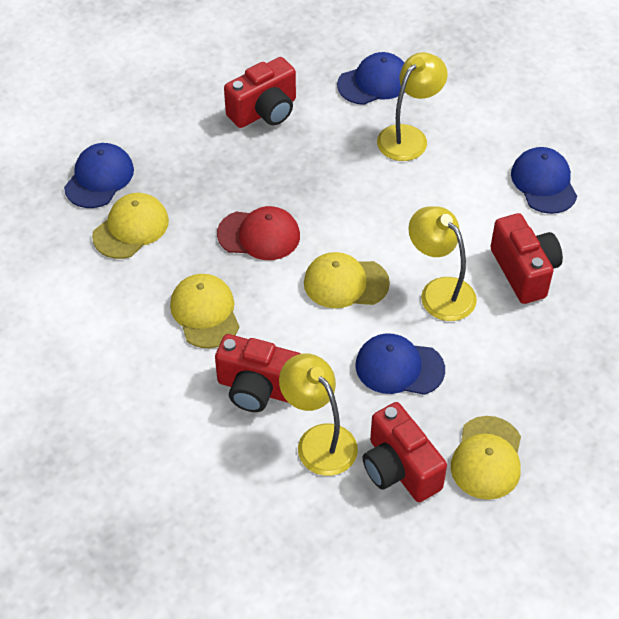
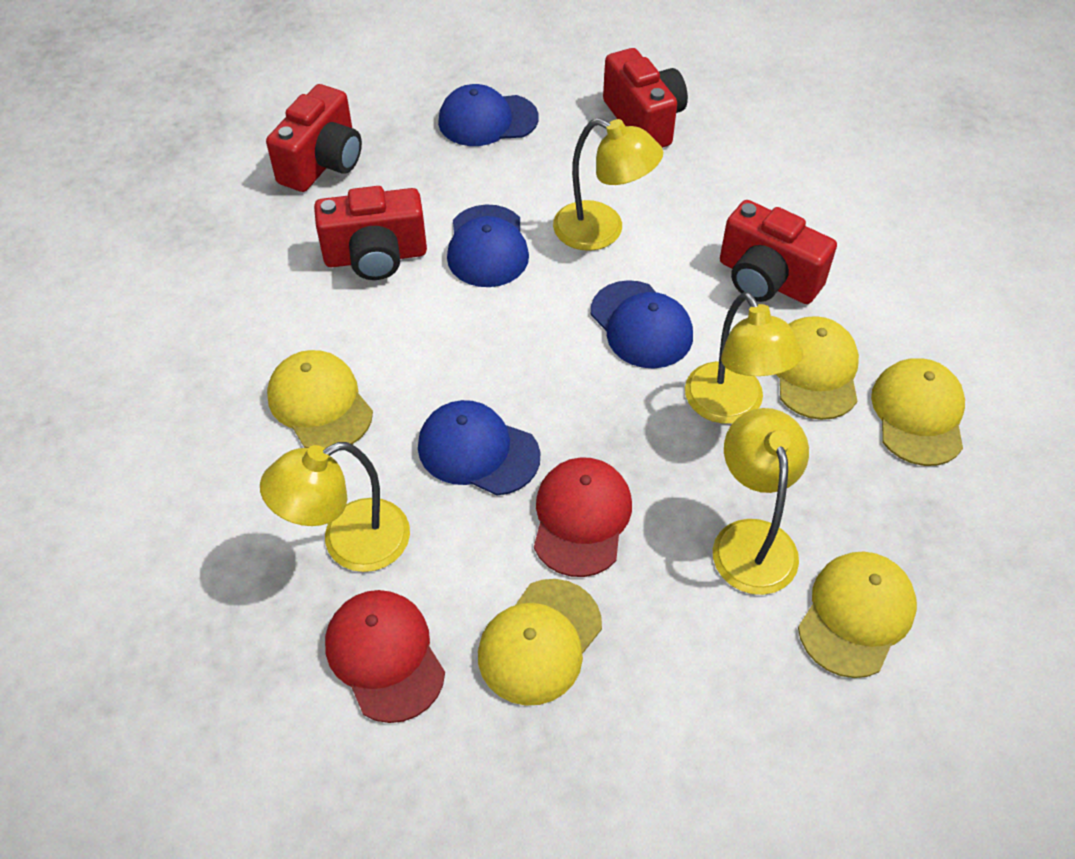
red cap: 1 -> 2
yellow cap: 4 -> 5
yellow lamp: 3 -> 4

